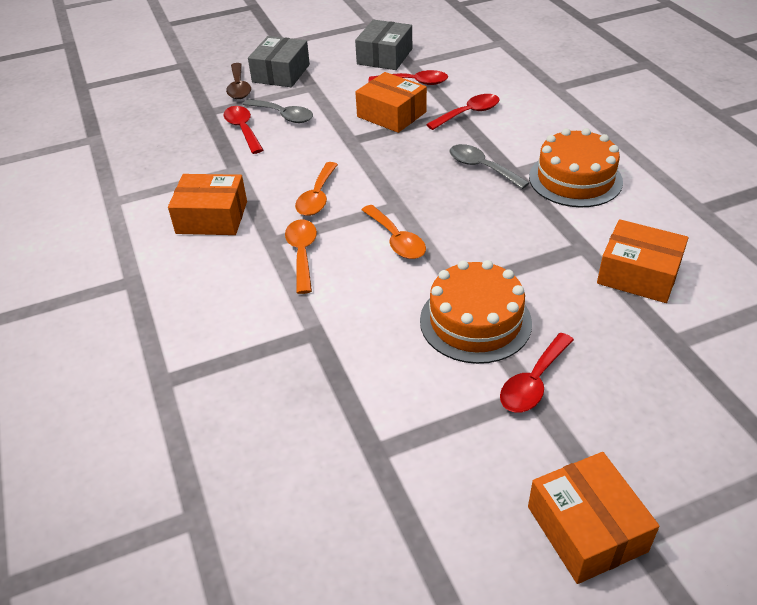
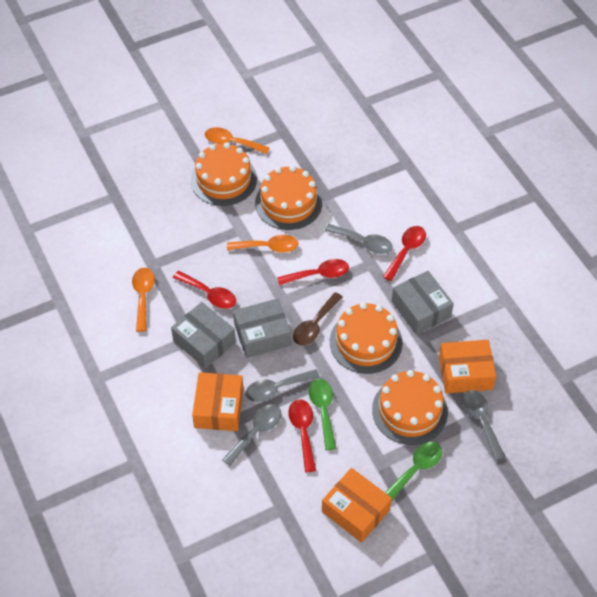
green spoon: 0 -> 2
grey box: 2 -> 3
grey spoon: 2 -> 4
orange box: 4 -> 3
orange cake: 2 -> 4

